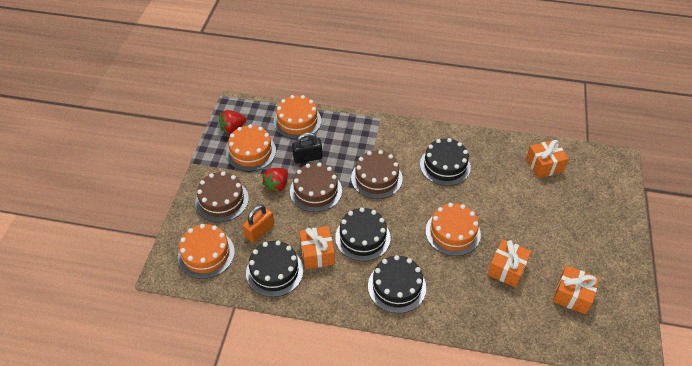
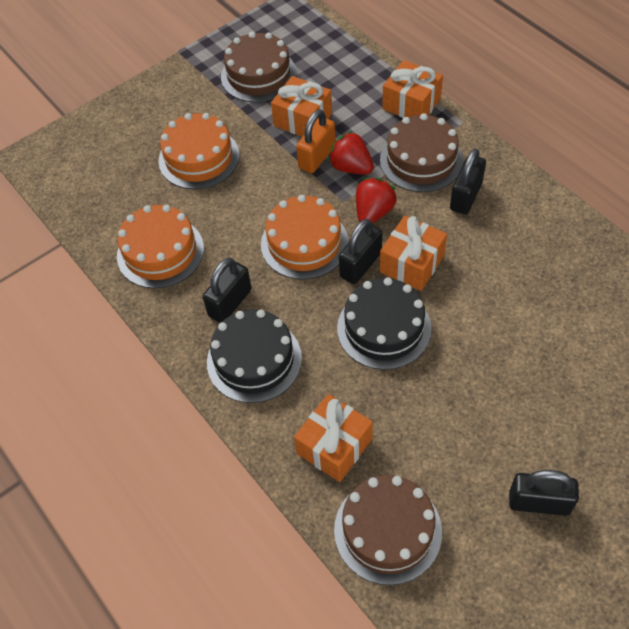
black cake: 4 -> 2
black padlock: 1 -> 4
orange cake: 4 -> 3

